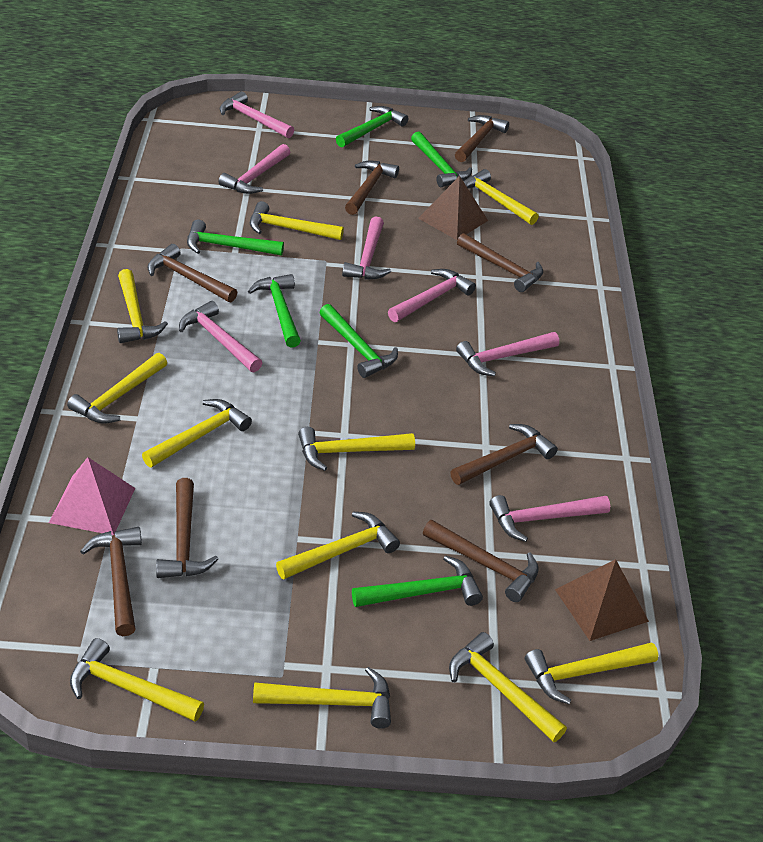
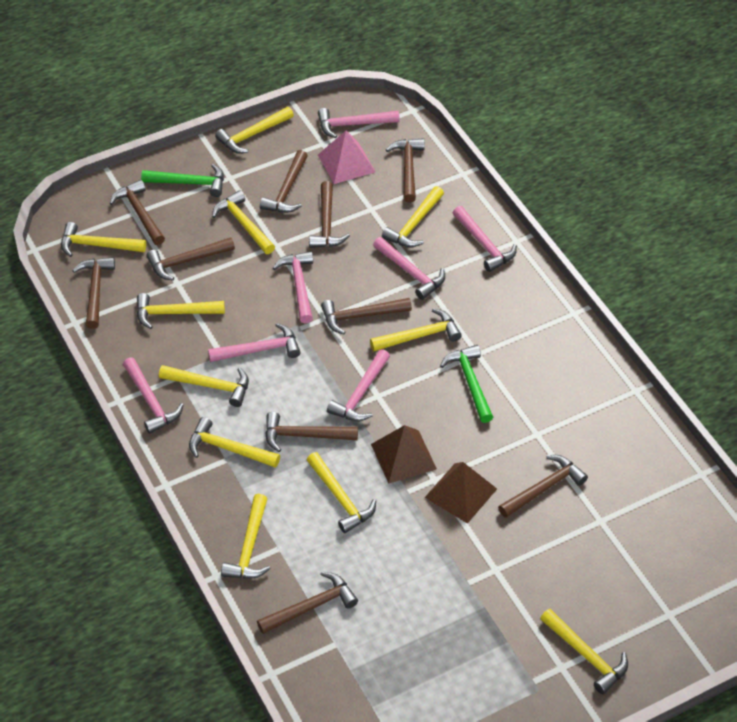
brown hammer: 8 -> 10
green hammer: 6 -> 2

